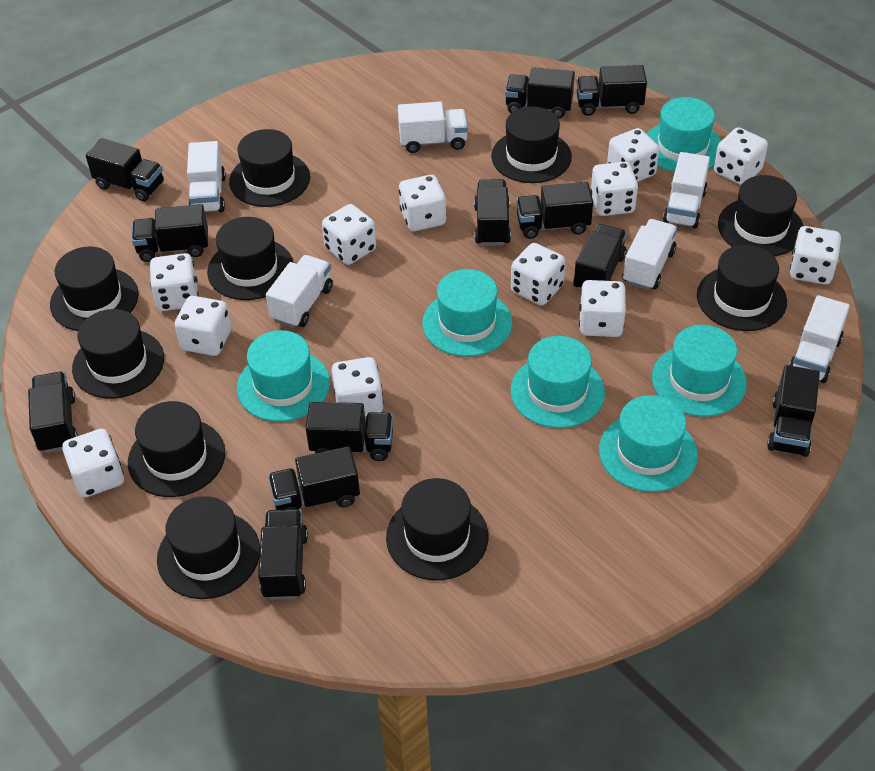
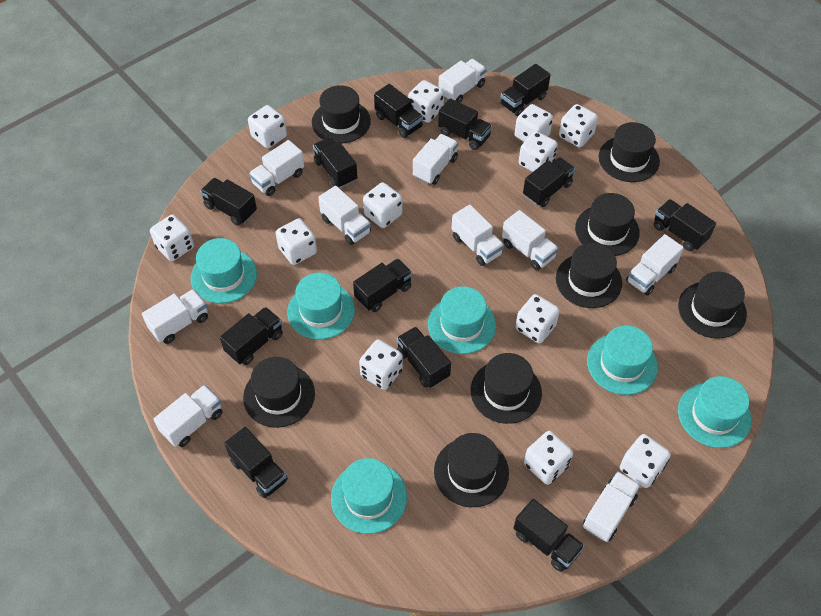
black hat: 10 -> 8
white truck: 6 -> 10

